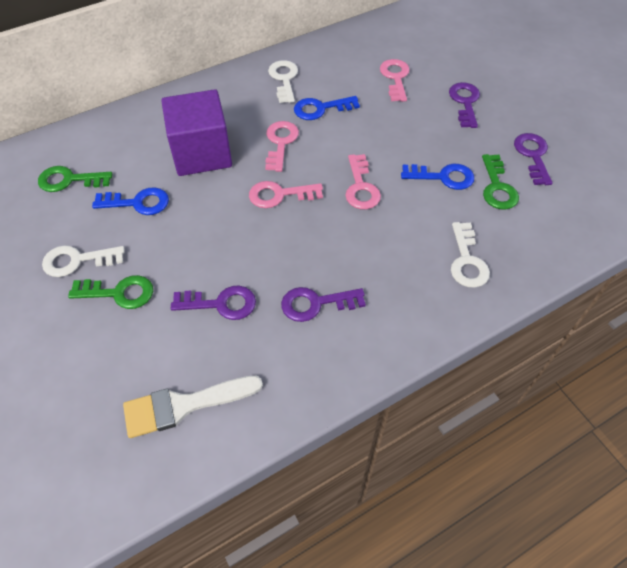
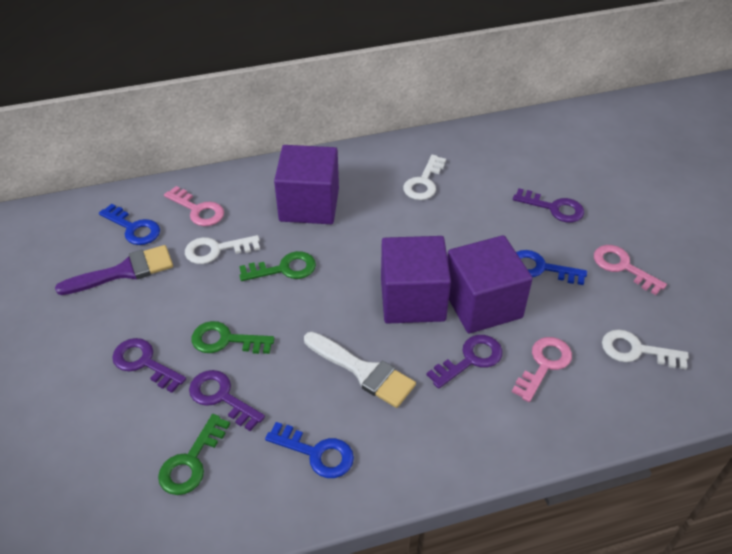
pink key: 4 -> 3
purple brush: 0 -> 1
purple cube: 1 -> 3

